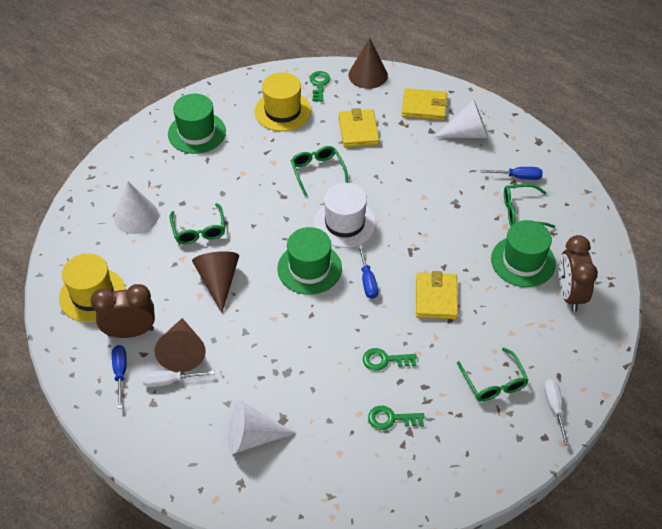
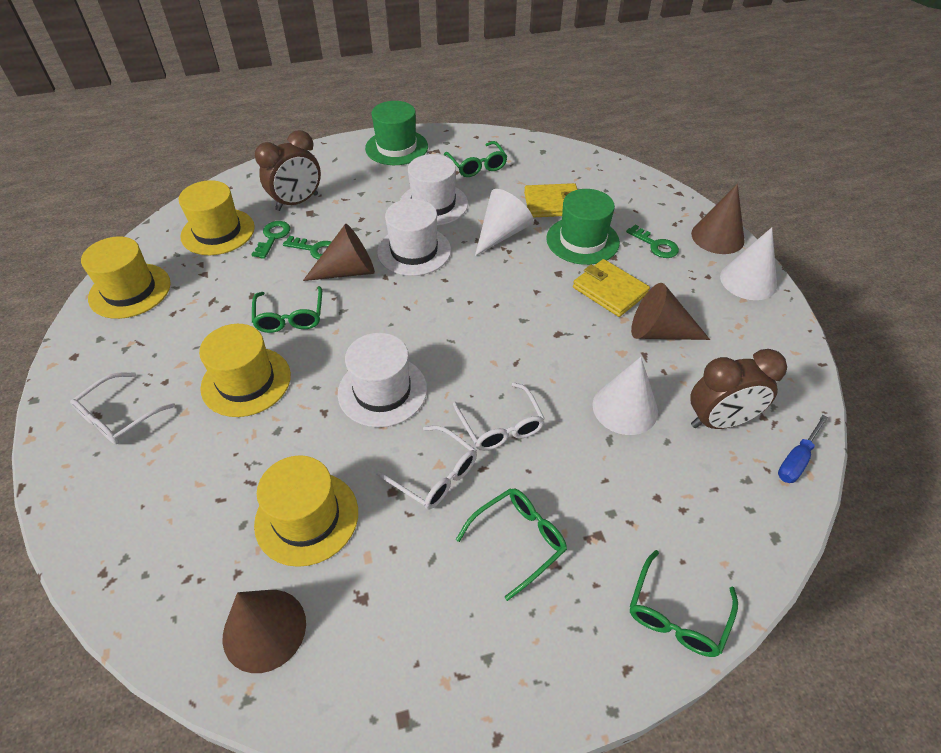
blue screwdriver: 3 -> 1
brown cone: 3 -> 4
green hat: 3 -> 2
white glasses: 0 -> 3
white hat: 1 -> 3
white screwdriver: 2 -> 0
yellow hat: 2 -> 4
yellow wallet: 3 -> 2

